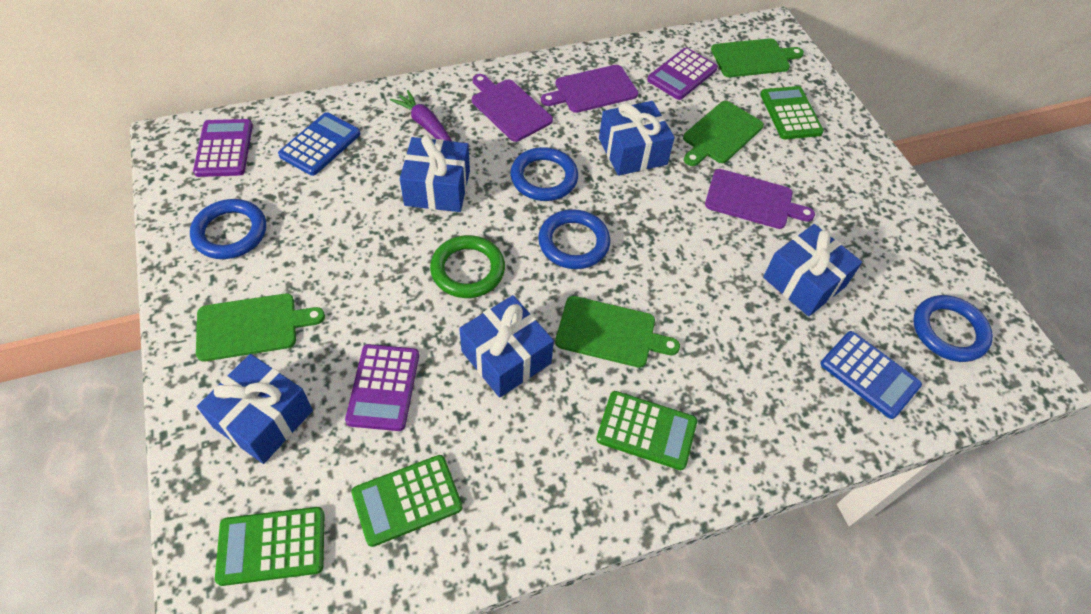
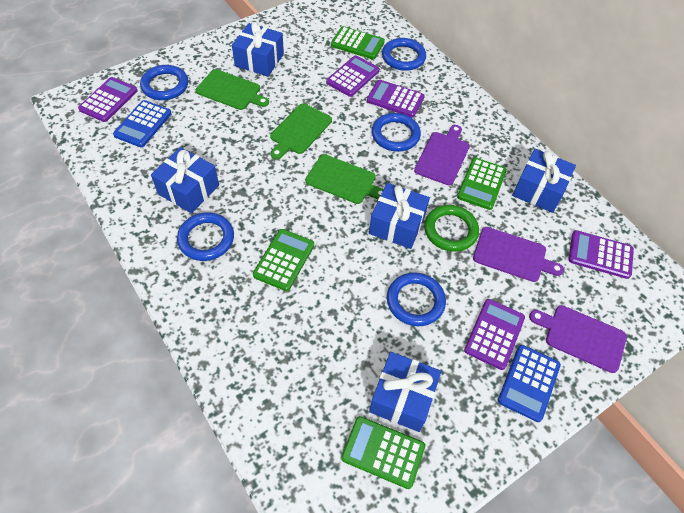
blue ring: 4 -> 5
green cutting board: 4 -> 3
purple calculator: 3 -> 5
purple carrot: 1 -> 0

